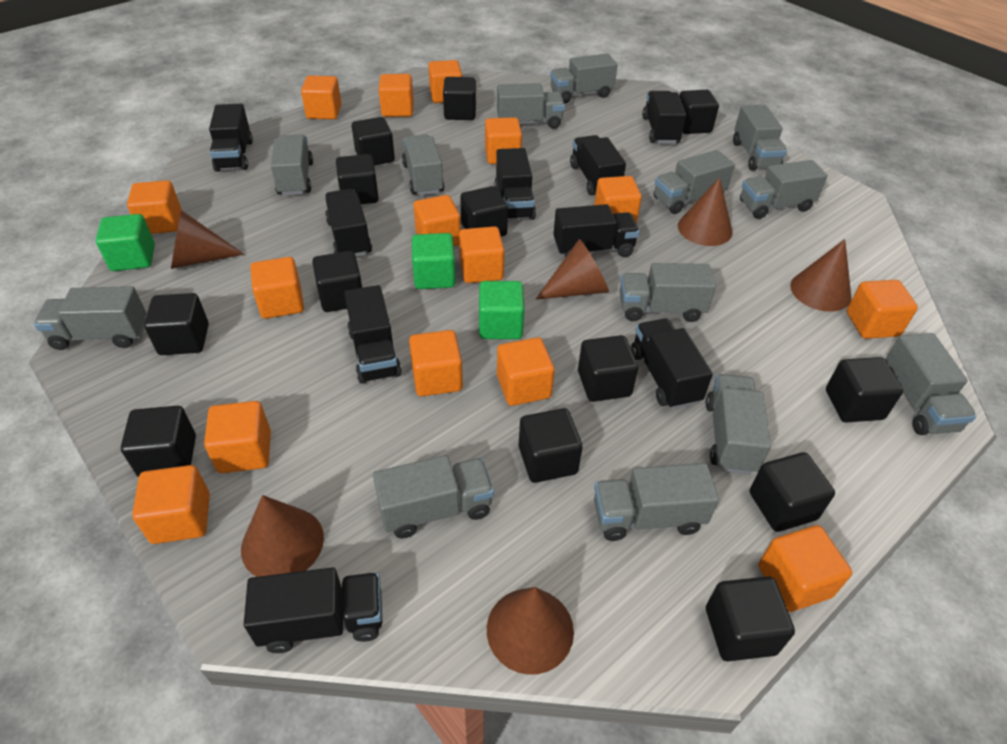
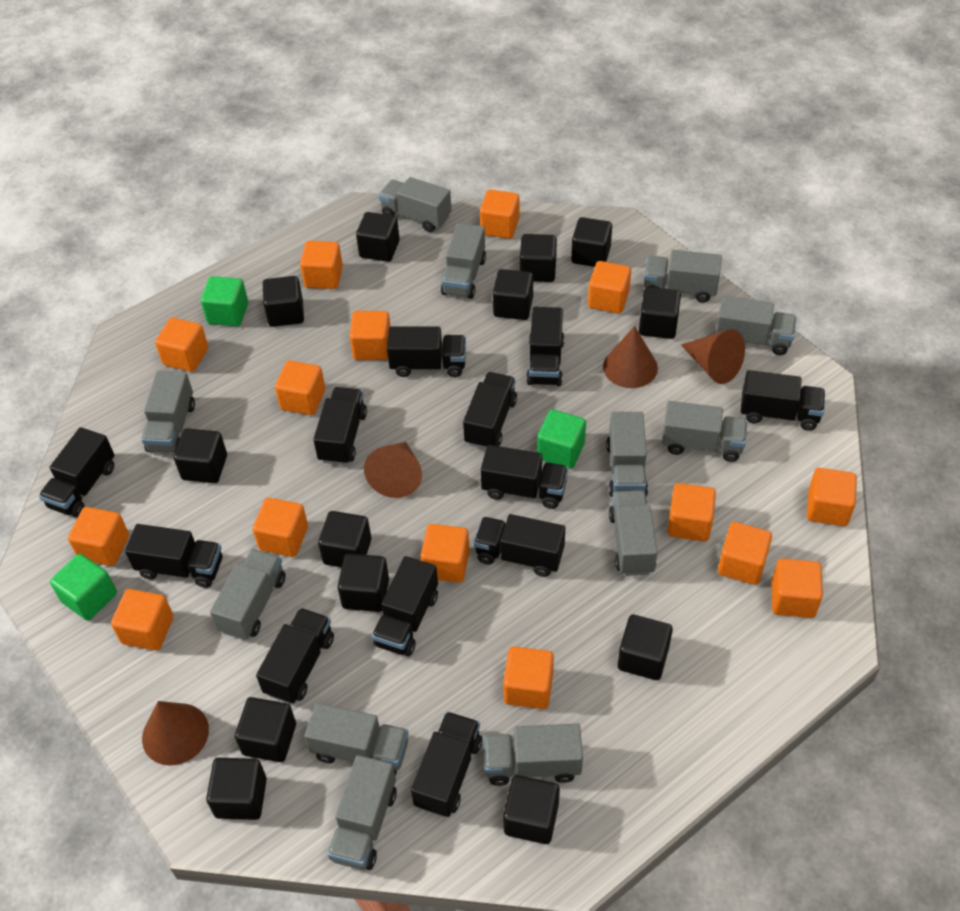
black truck: 9 -> 12
brown cone: 6 -> 4
grey truck: 13 -> 12

